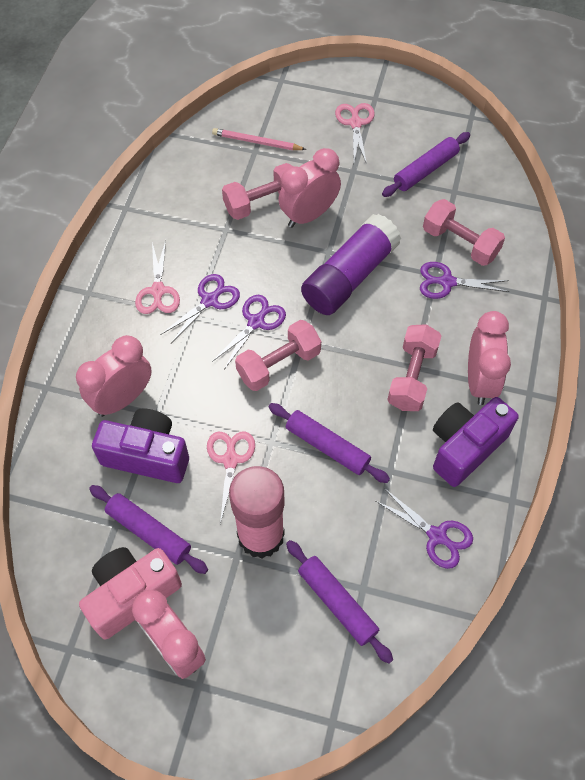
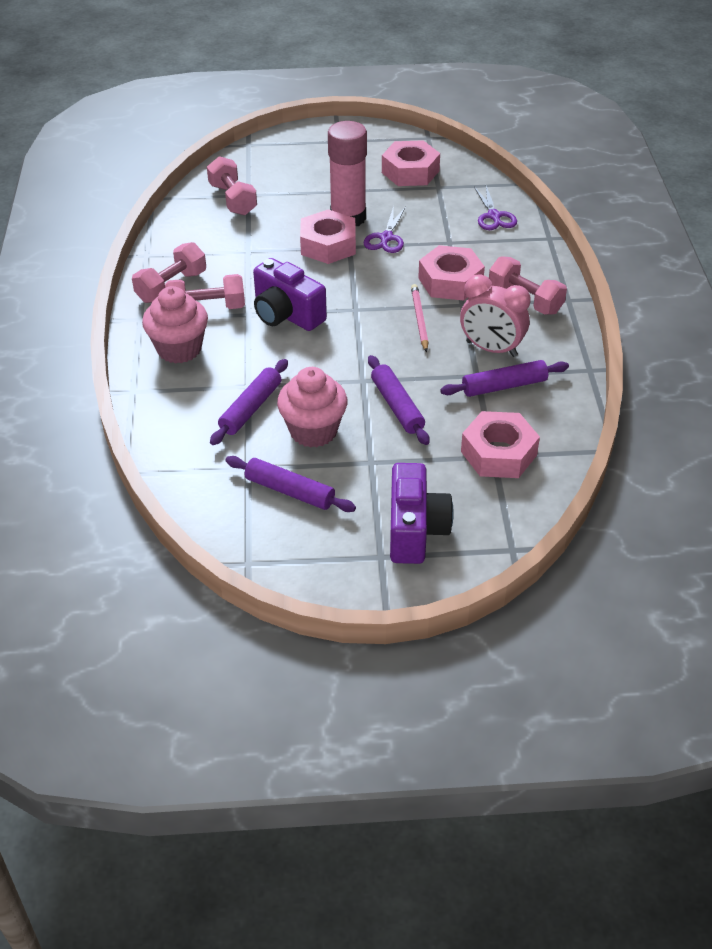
pink camera: 1 -> 0
pink clock: 4 -> 1
pink cupcake: 0 -> 2
pink nut: 0 -> 4
pink scissors: 3 -> 0
purple glue stick: 1 -> 0
purple scissors: 4 -> 2

